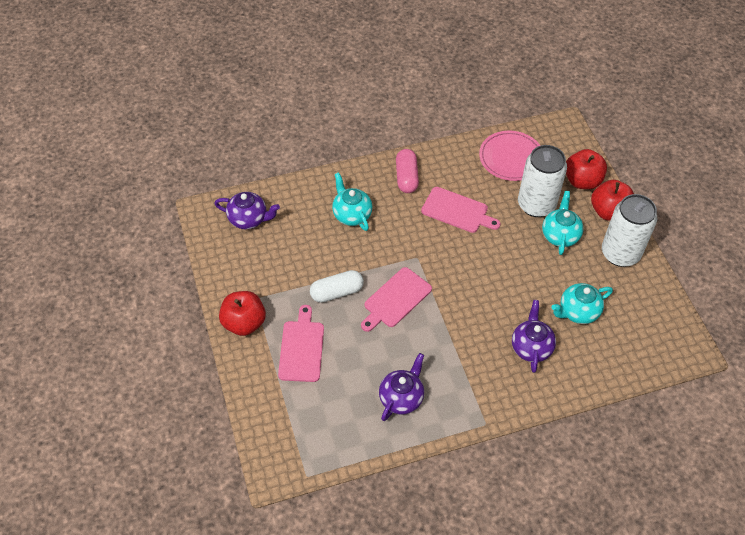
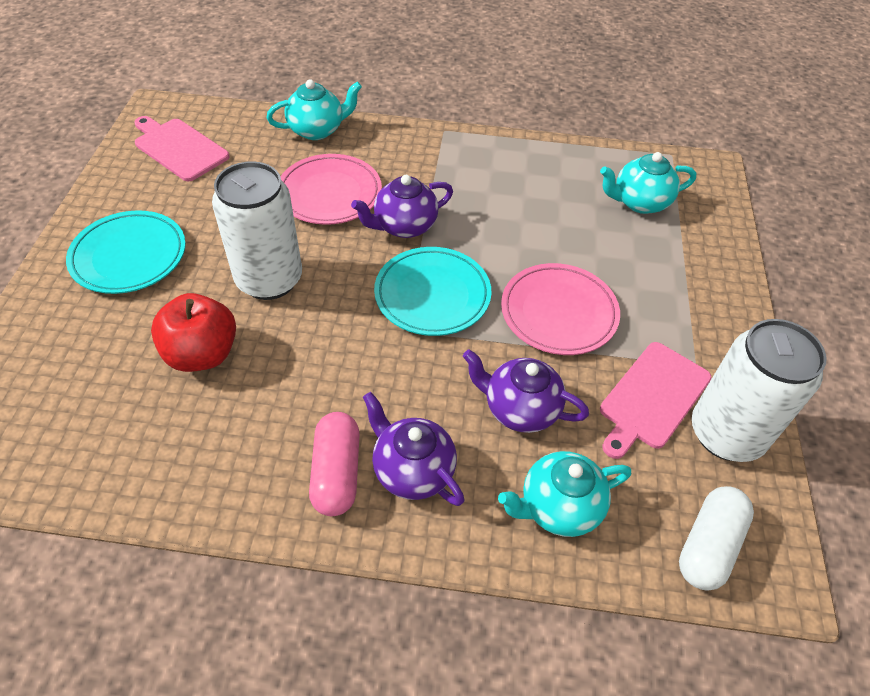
pink cutting board: 3 -> 2
pink plate: 1 -> 2
red apple: 3 -> 1
turquoise plate: 0 -> 2

